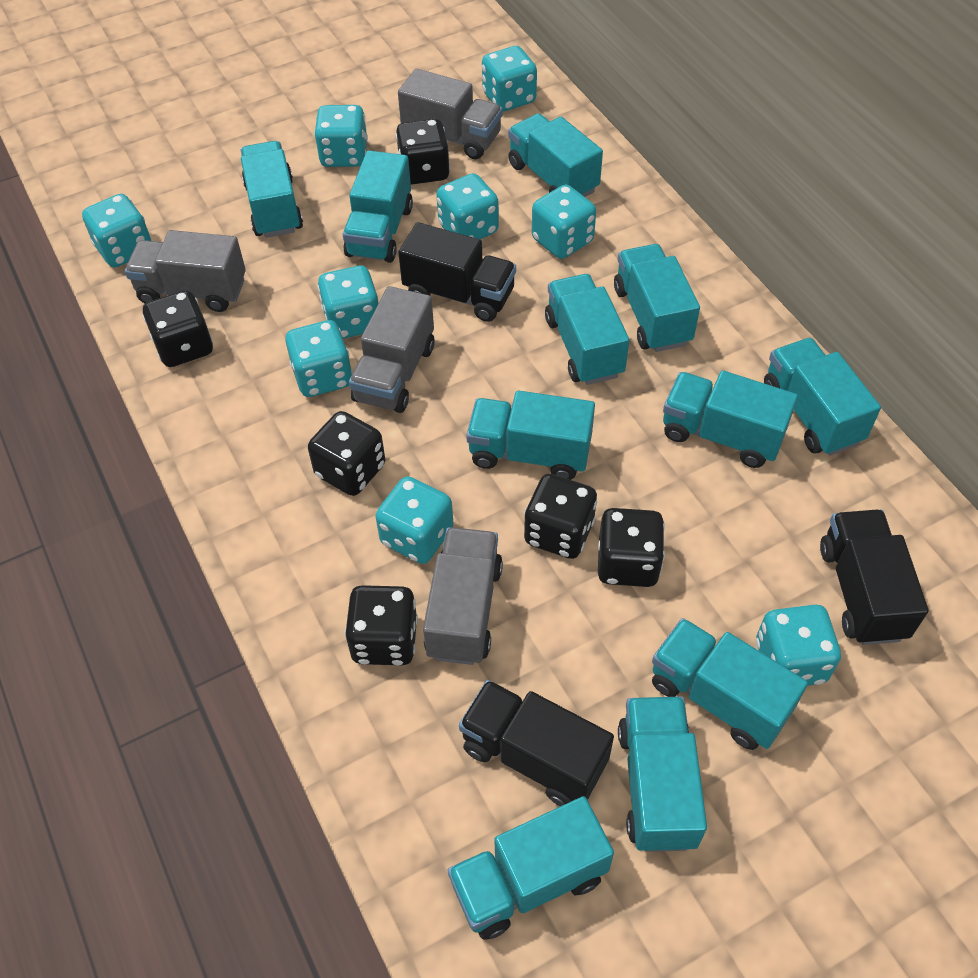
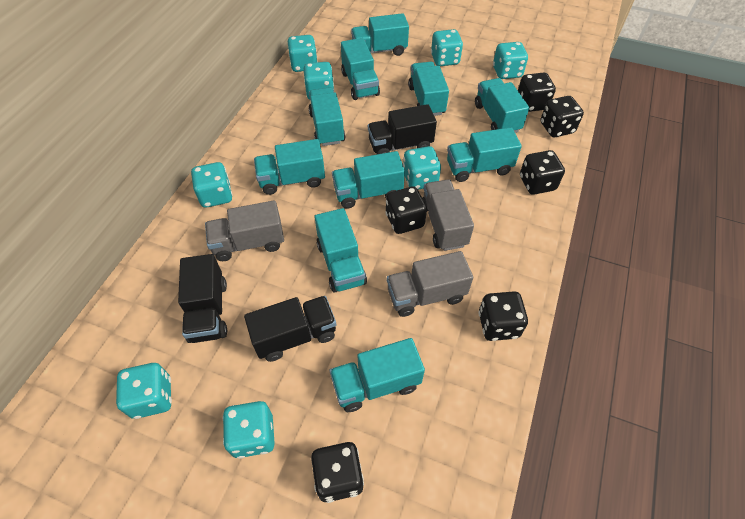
grey truck: 4 -> 3
turquoise dice: 9 -> 8
turquoise truck: 11 -> 10

